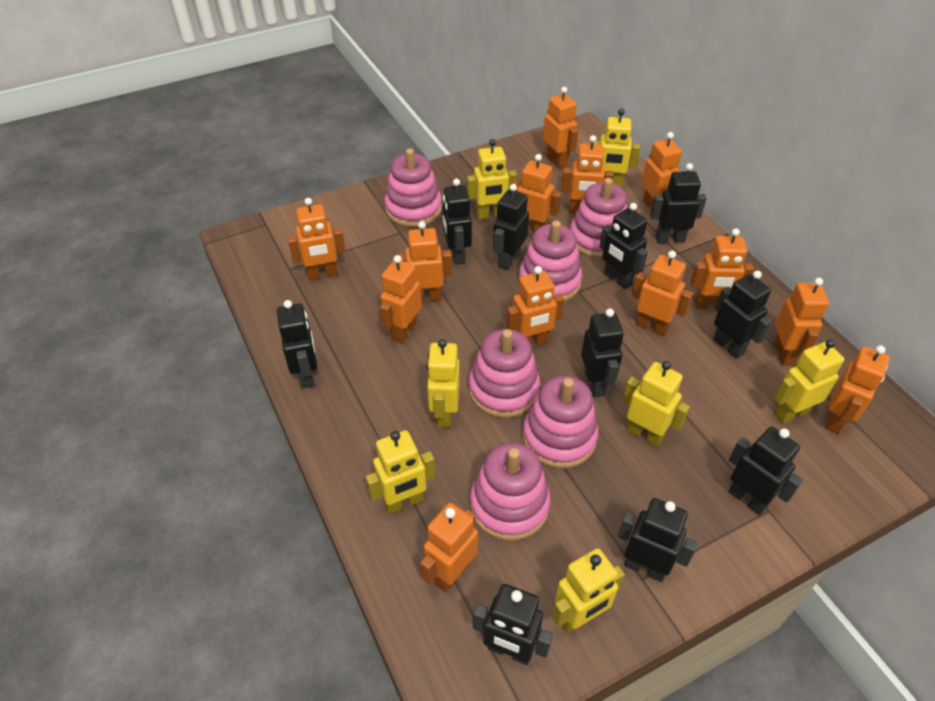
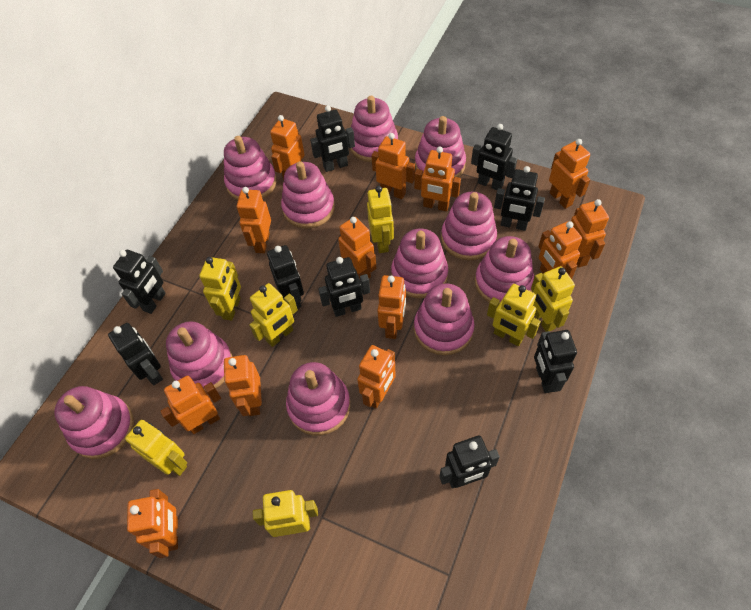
black robot: 10 -> 9
pink stacking toy: 6 -> 11

